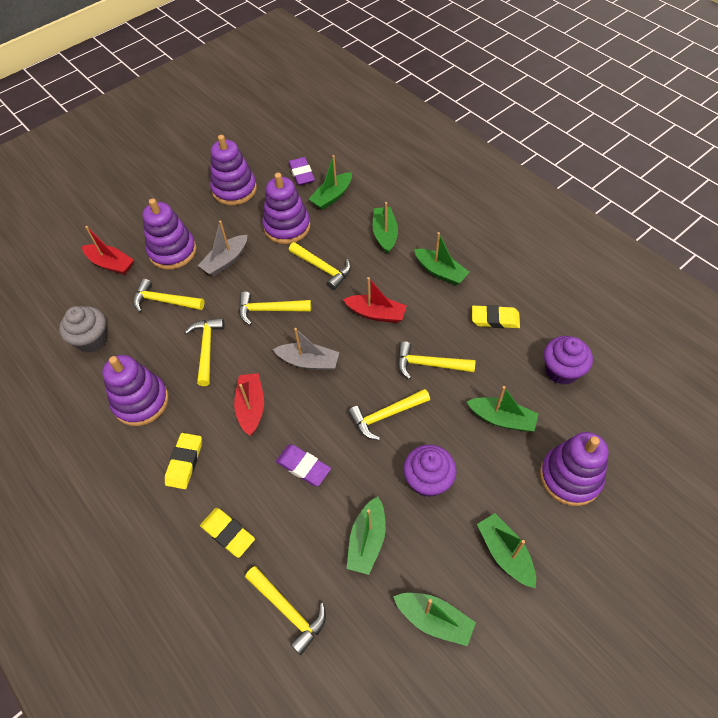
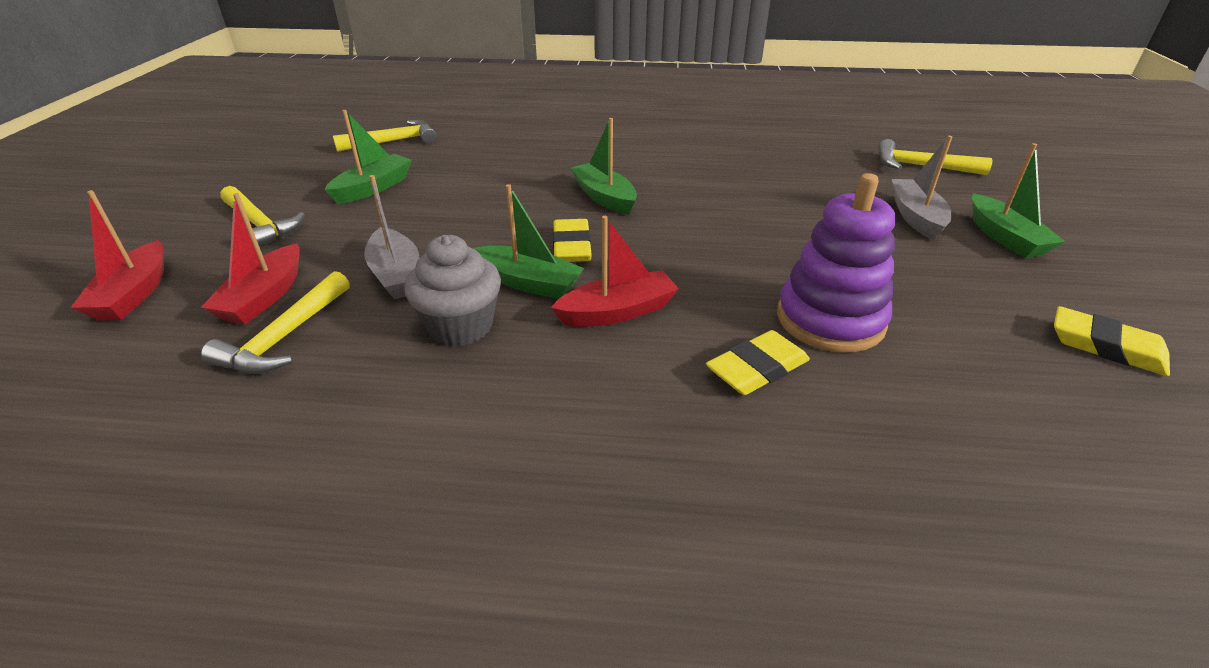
green boat: 7 -> 4
purple cupcake: 2 -> 0
purple eraser: 2 -> 0
purple stacking toy: 5 -> 1
yellow hammer: 7 -> 4

